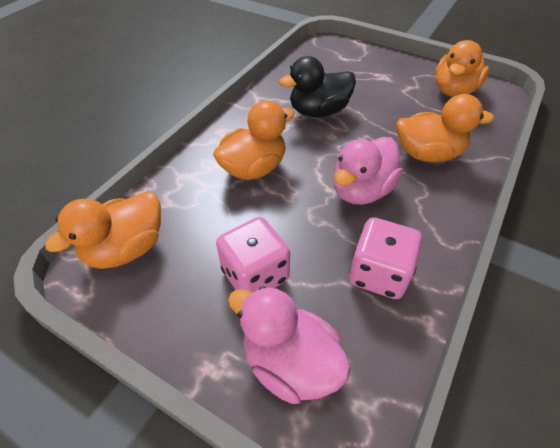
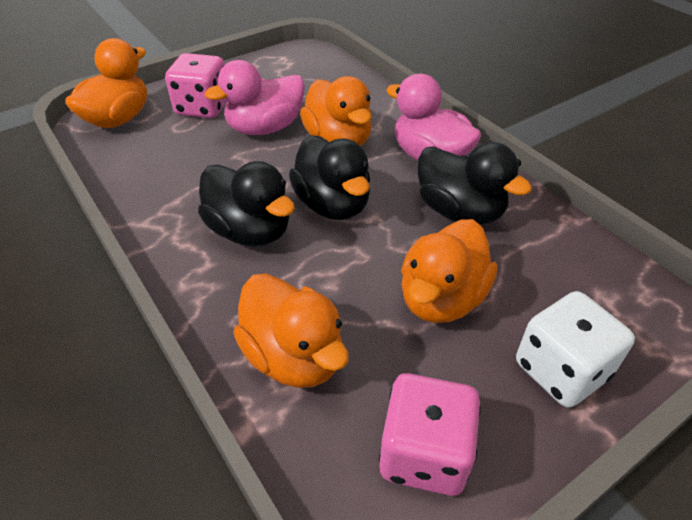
black duck: 1 -> 3
white dice: 0 -> 1

